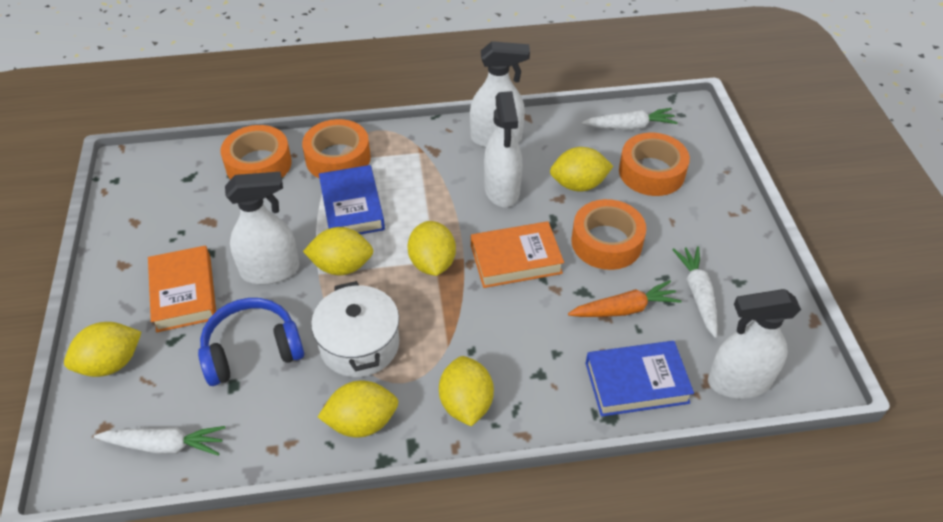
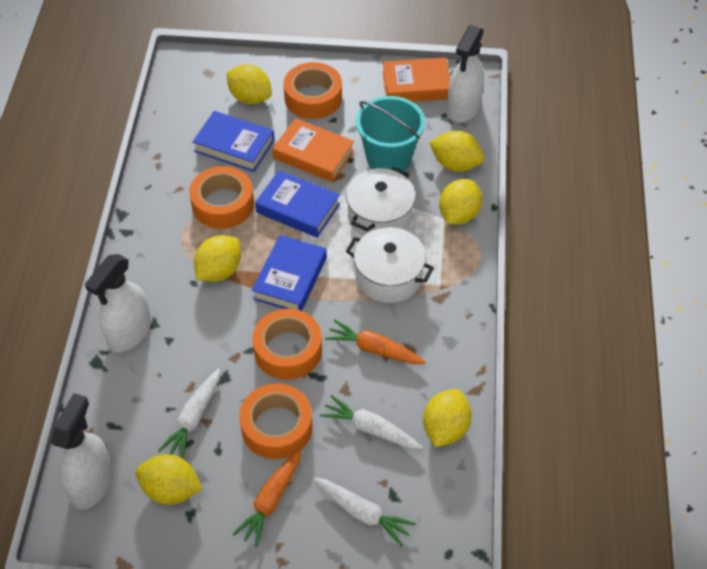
blue book: 2 -> 3
blue headphones: 1 -> 0
orange carrot: 1 -> 2
turquoise bucket: 0 -> 1
white pot: 1 -> 2
white spray bottle: 4 -> 3

